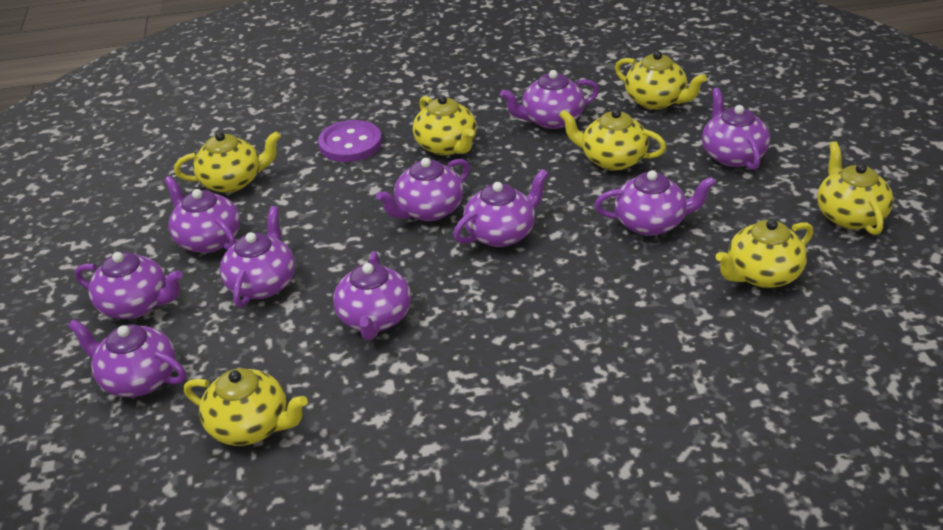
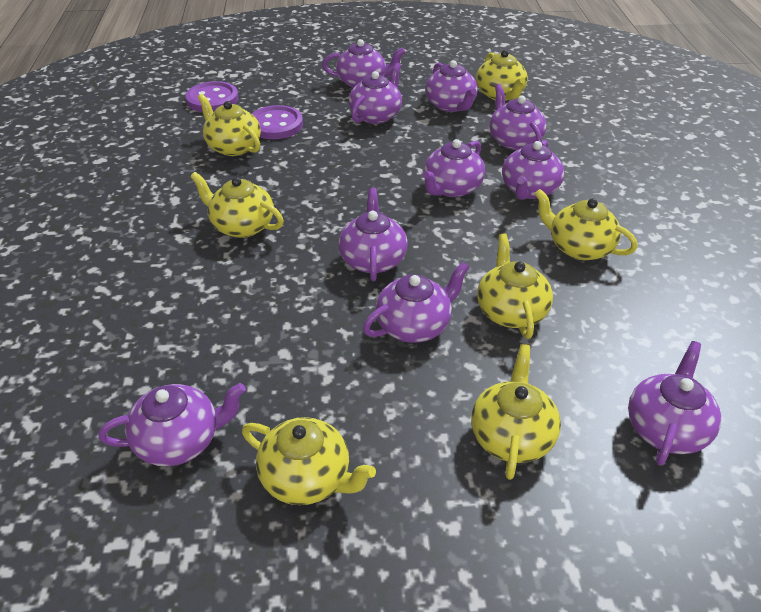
purple button: 1 -> 2

